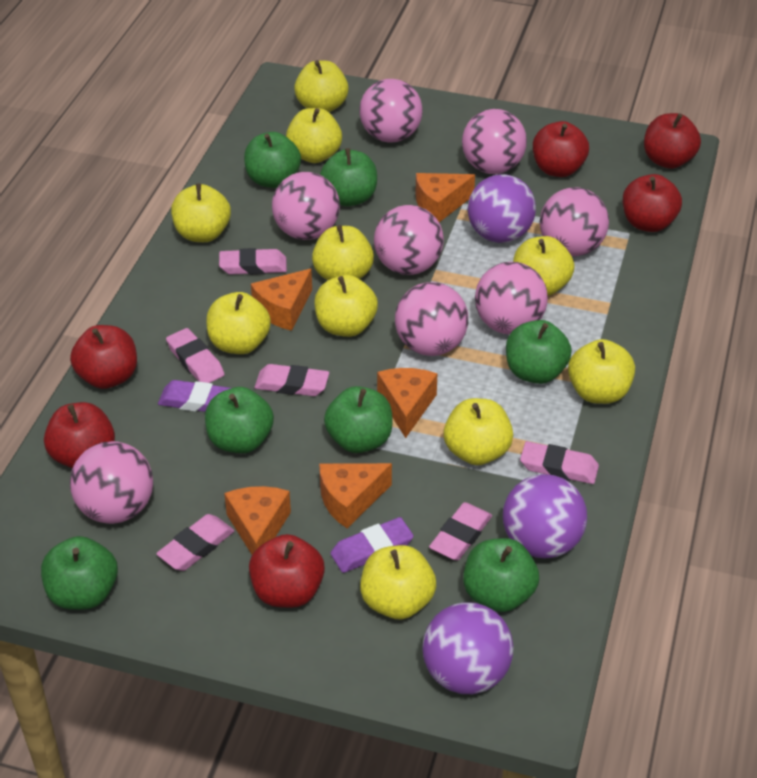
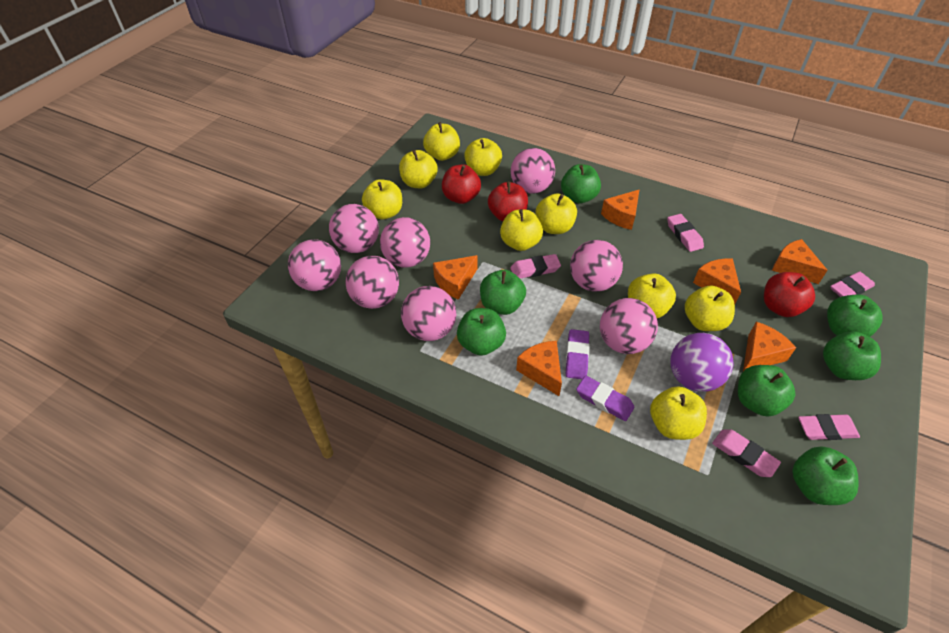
orange cheese: 5 -> 6
pink eraser: 6 -> 5
purple ball: 3 -> 1
red apple: 6 -> 3
yellow apple: 10 -> 9

